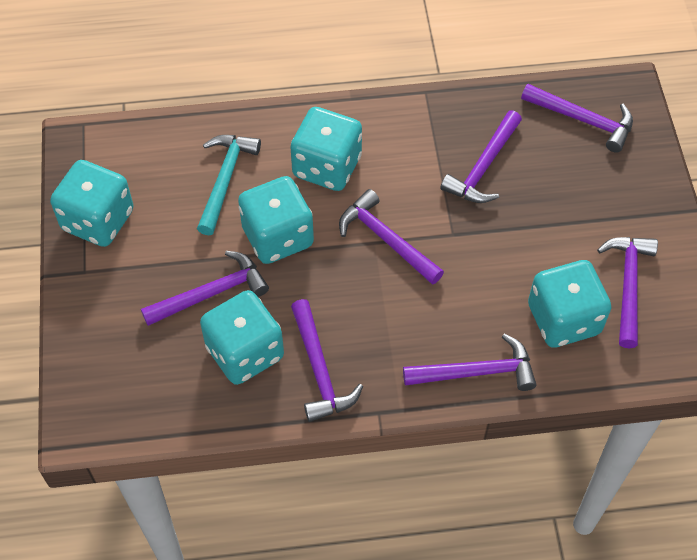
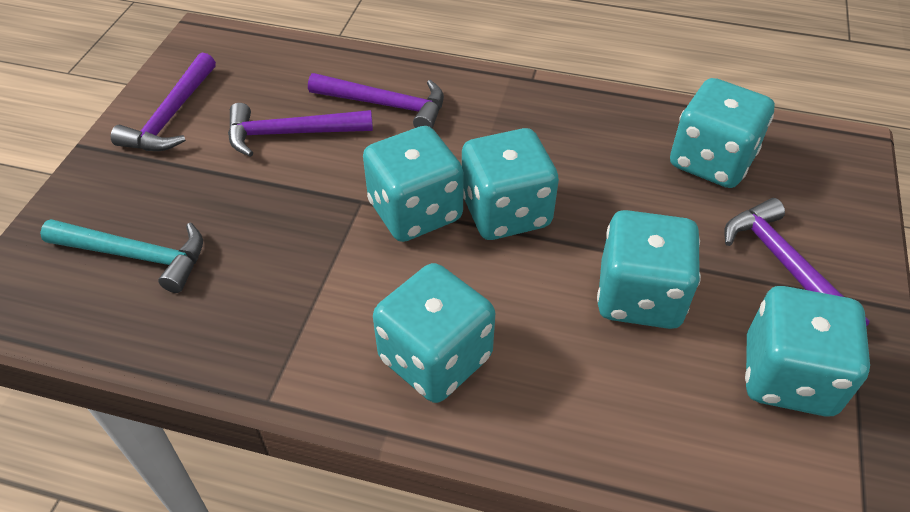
purple hammer: 7 -> 4
turquoise dice: 5 -> 6

